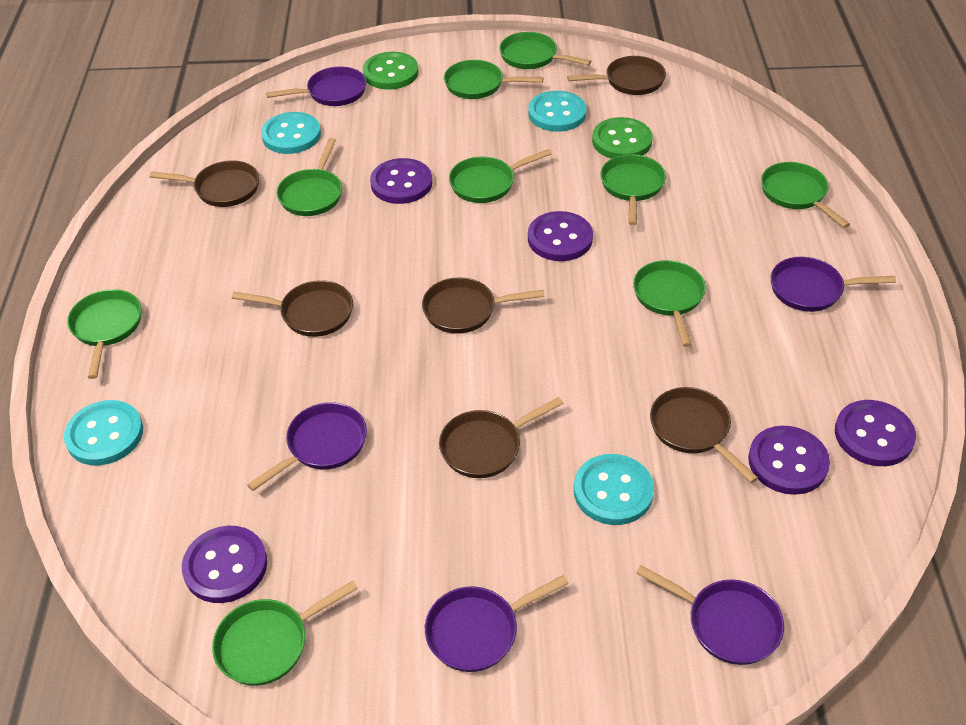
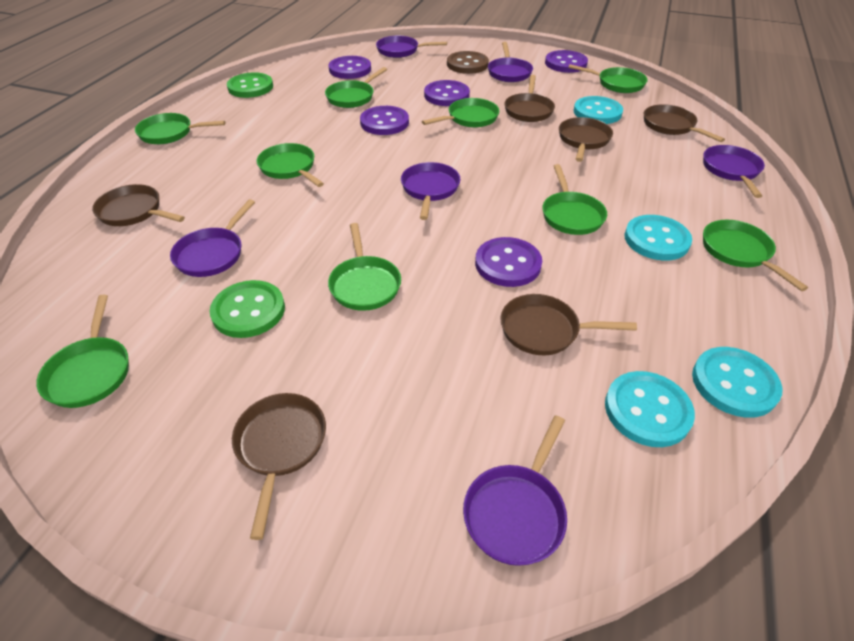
brown button: 0 -> 1
purple pan: 5 -> 6

